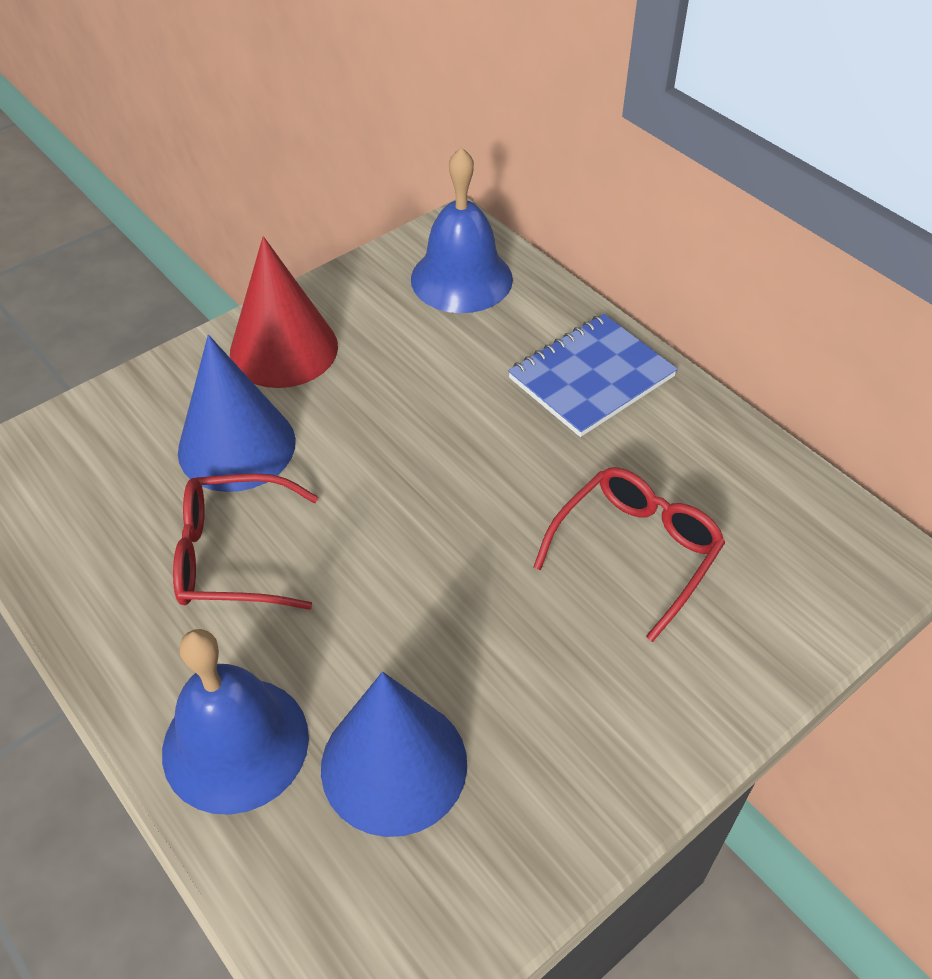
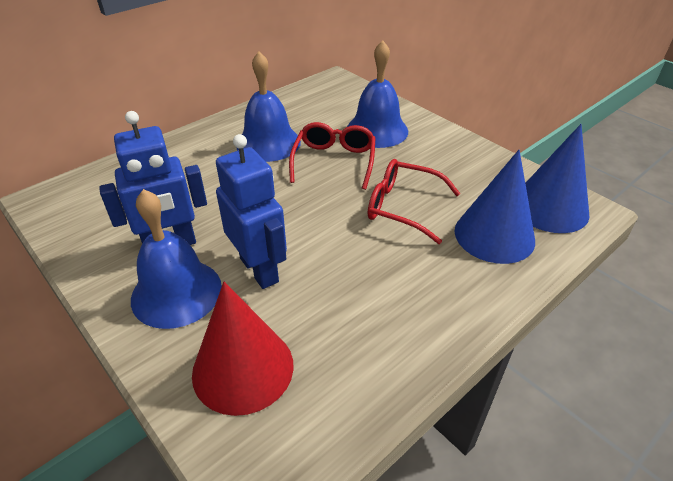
blue bell: 2 -> 3
blue notebook: 1 -> 0
blue robot: 0 -> 2

